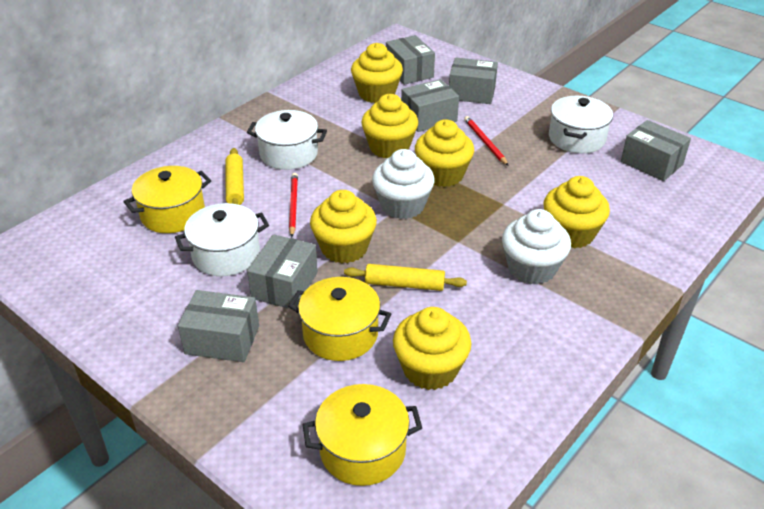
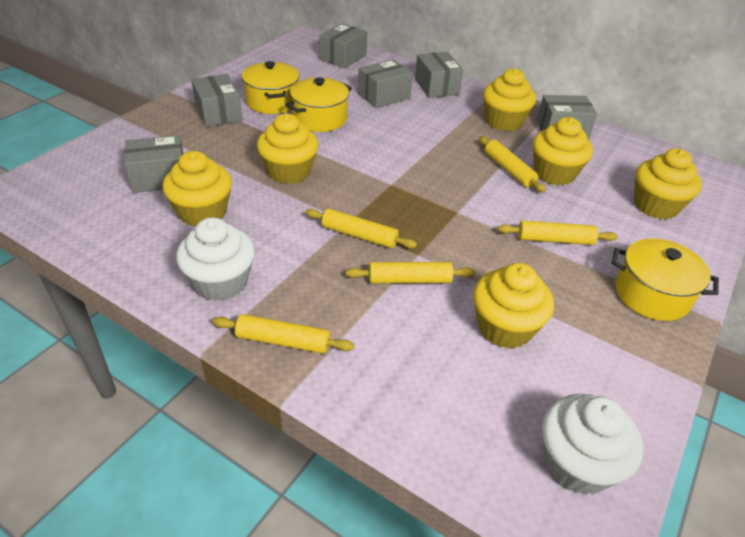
red pencil: 2 -> 0
white pot: 3 -> 0
yellow rolling pin: 2 -> 5

